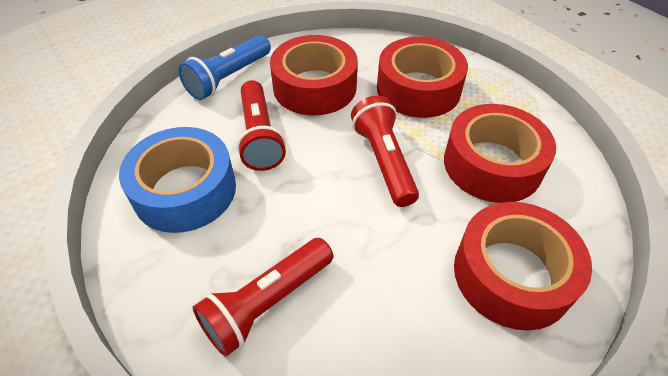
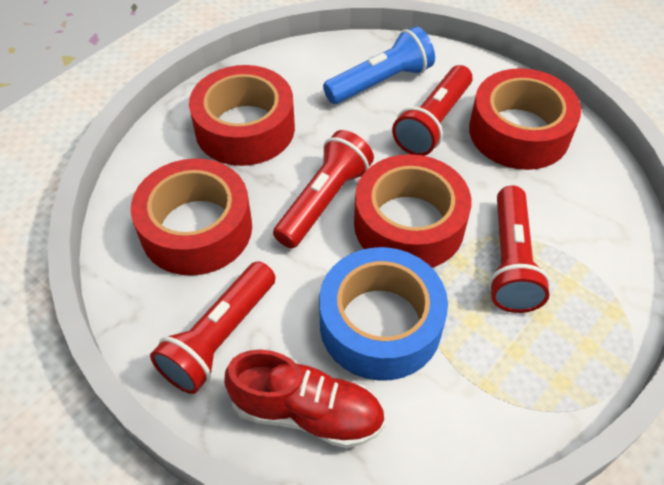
red flashlight: 3 -> 4
red shoe: 0 -> 1

